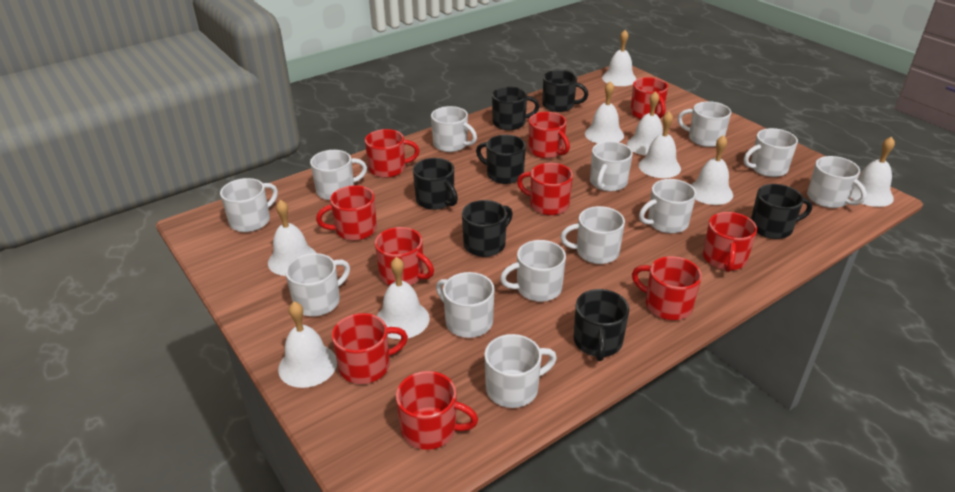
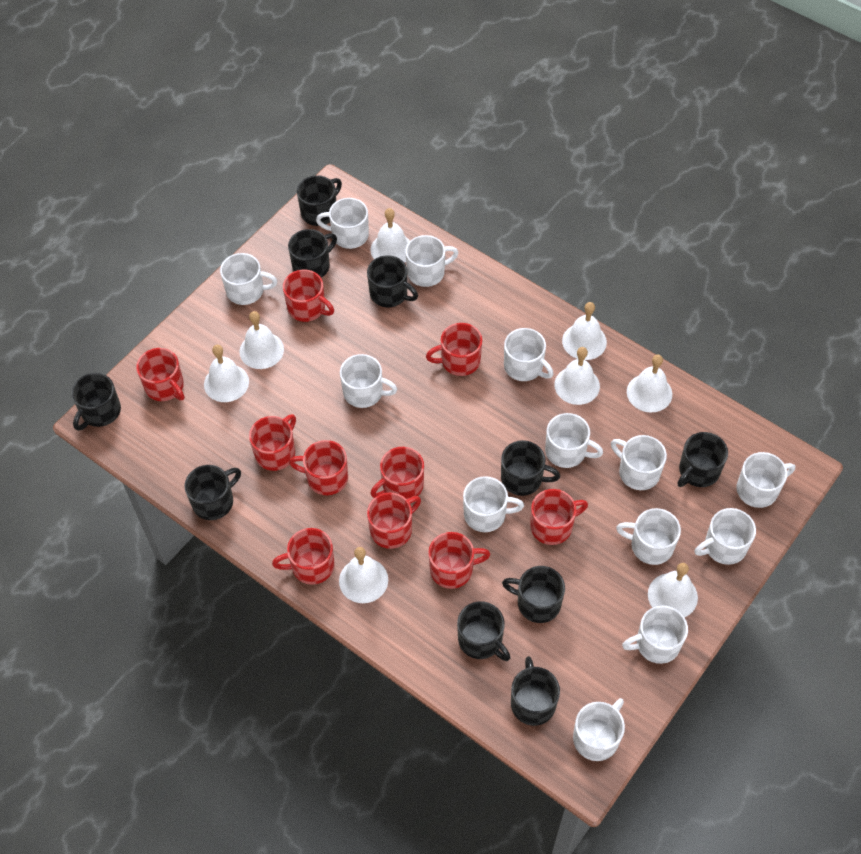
black mug: 7 -> 10
white bell: 9 -> 8

